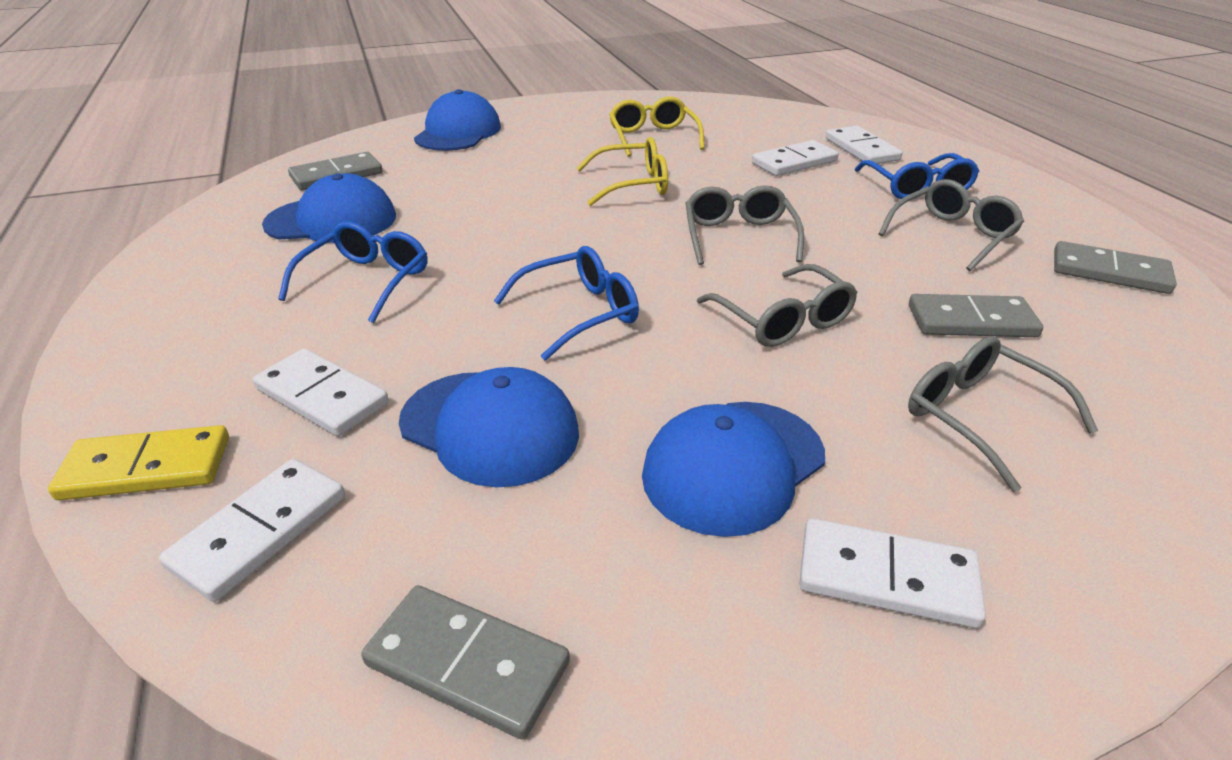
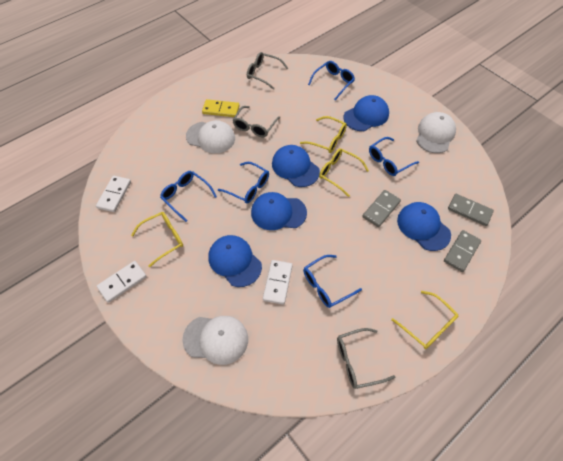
blue cap: 4 -> 5
blue glasses: 3 -> 5
grey domino: 4 -> 3
grey glasses: 4 -> 3
white cap: 0 -> 3
white domino: 5 -> 3
yellow glasses: 2 -> 4

